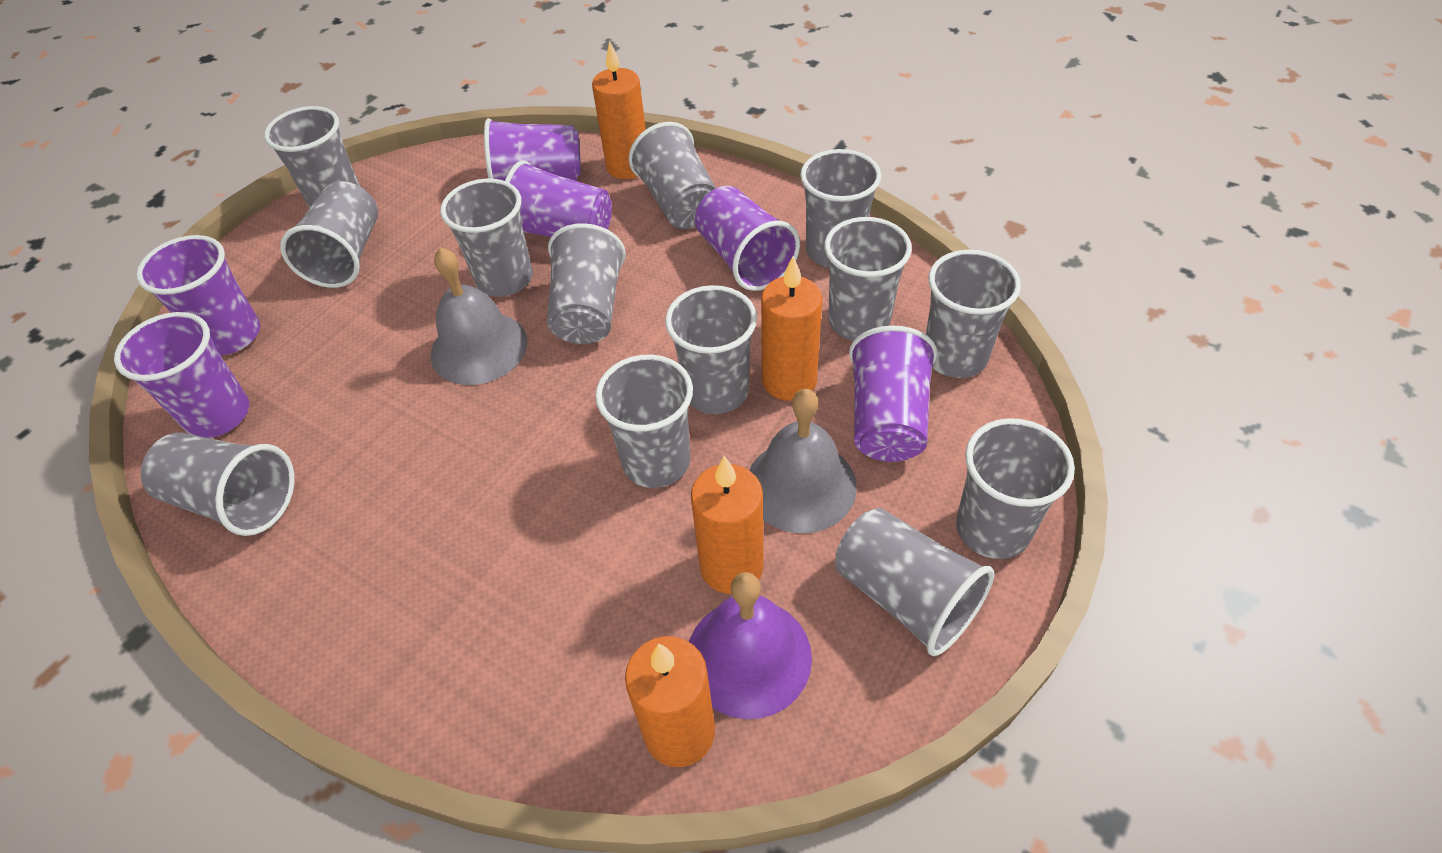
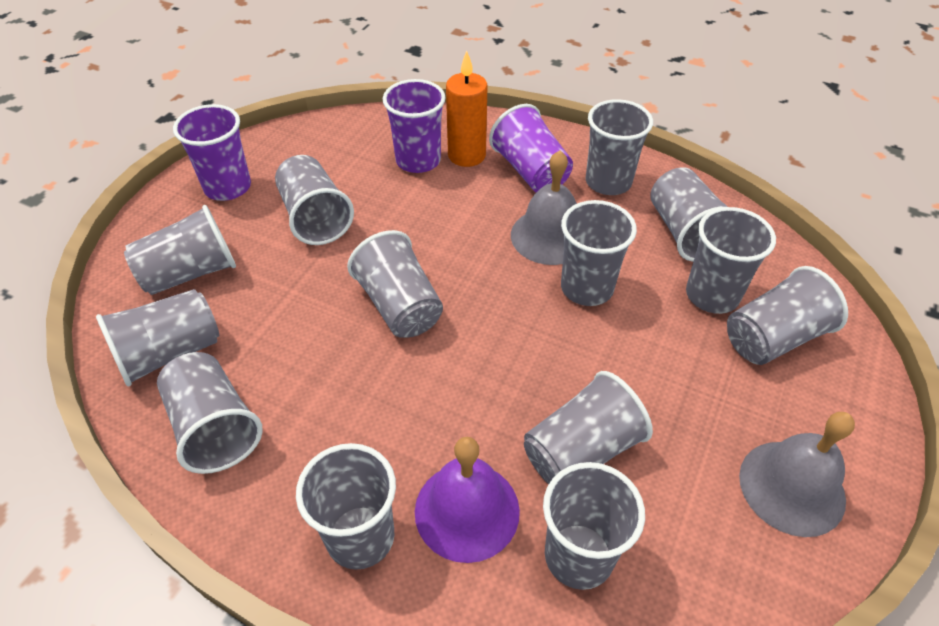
orange candle: 4 -> 1
purple cup: 6 -> 3

